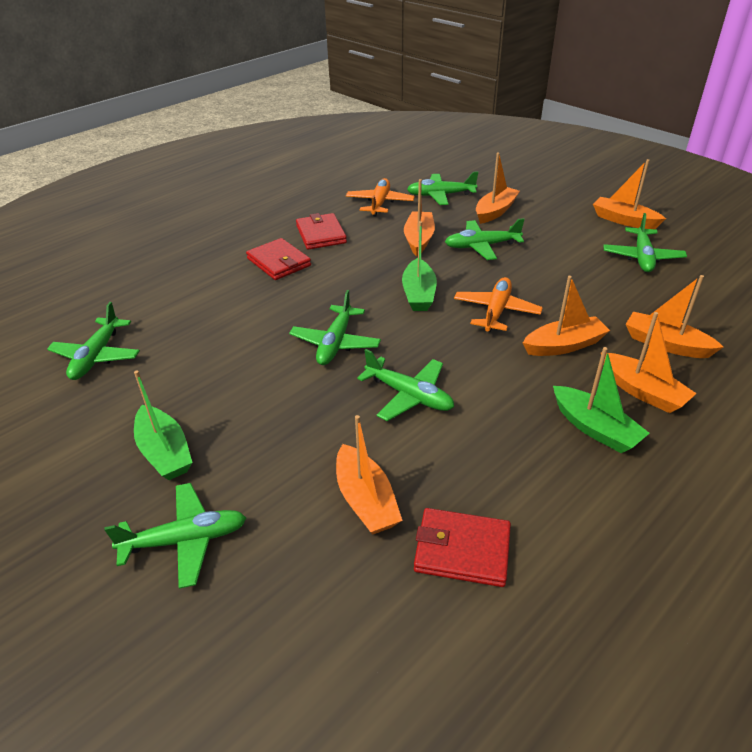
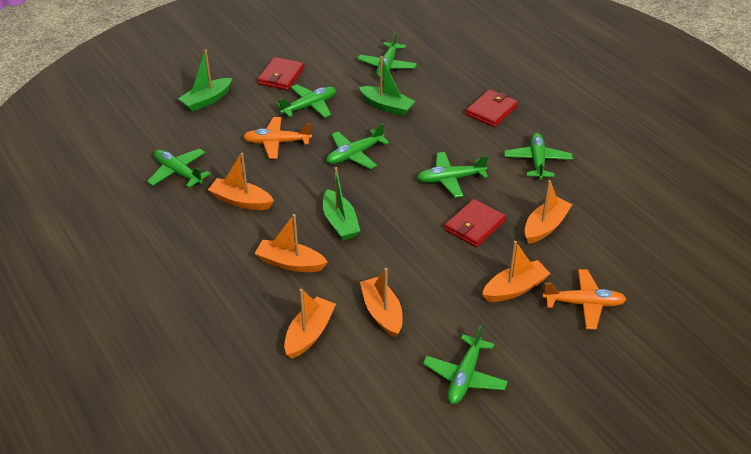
orange boat: 7 -> 6

